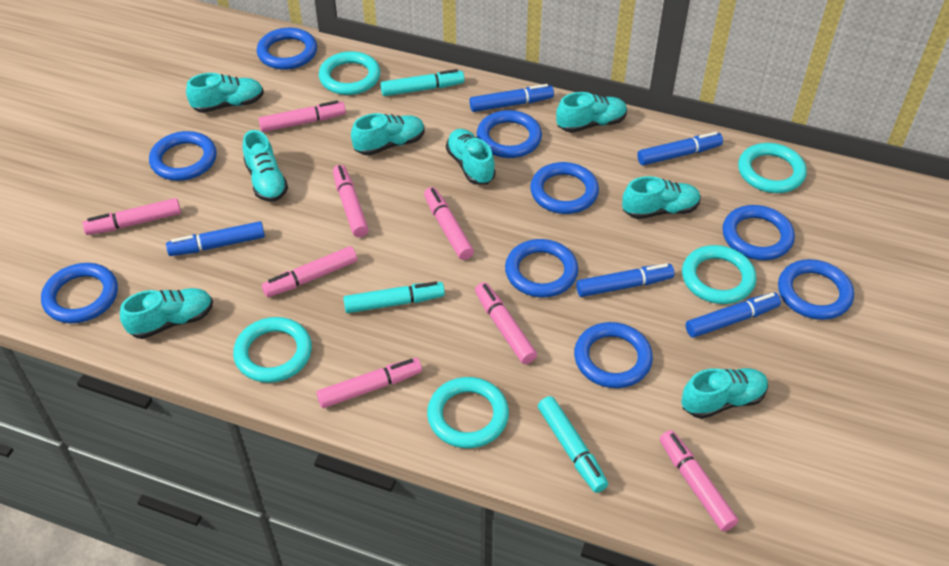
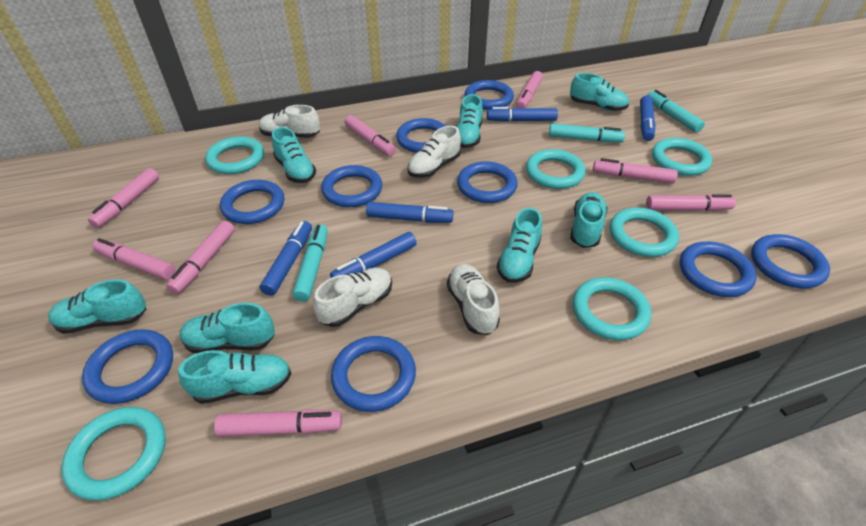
turquoise ring: 5 -> 6
white shoe: 0 -> 4

